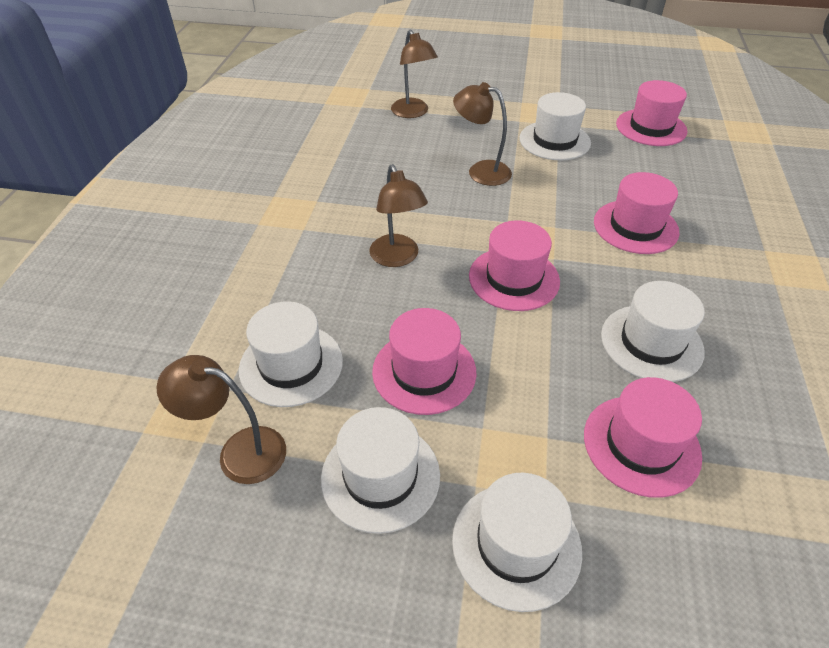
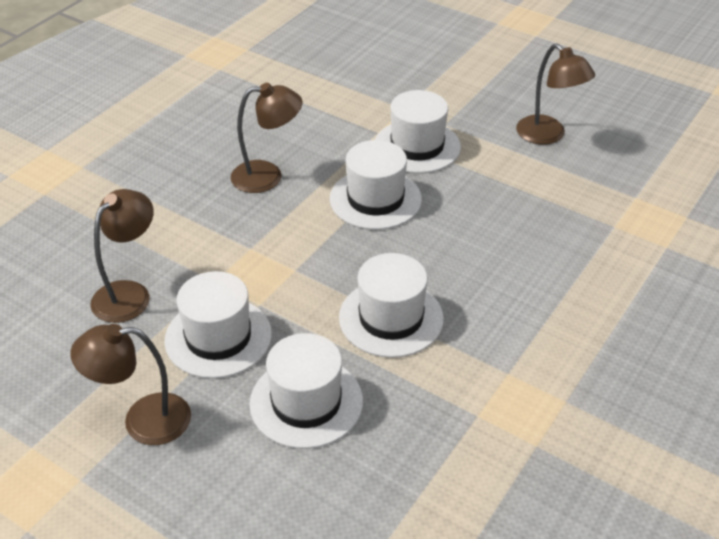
pink hat: 5 -> 0

